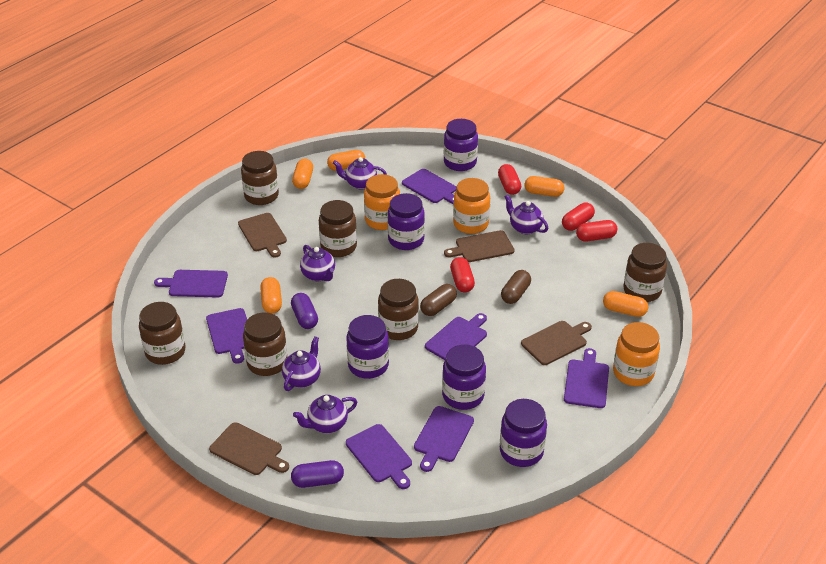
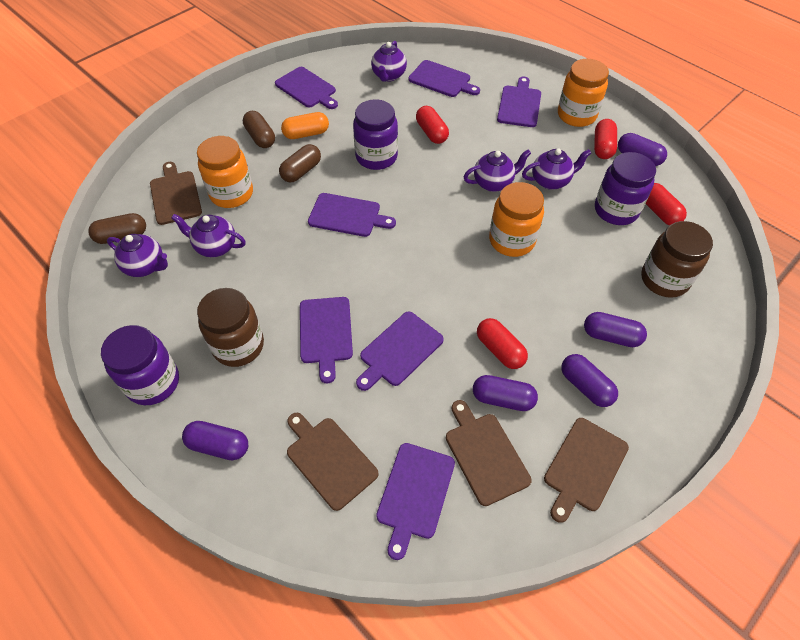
brown capsule: 2 -> 3
brown jar: 6 -> 2
orange capsule: 5 -> 1
purple capsule: 2 -> 5
purple jar: 5 -> 3

